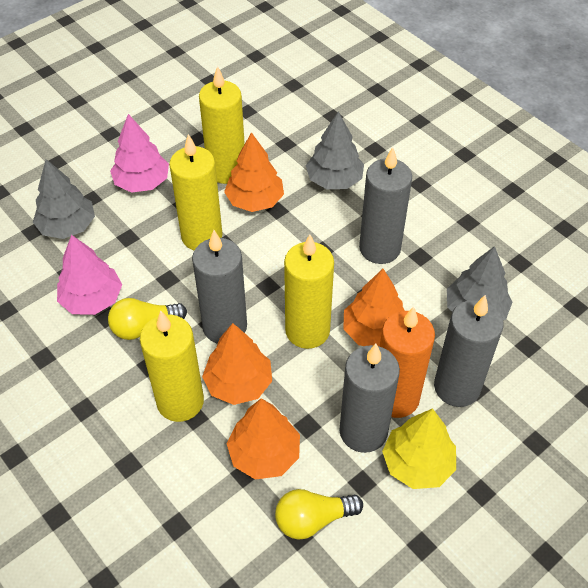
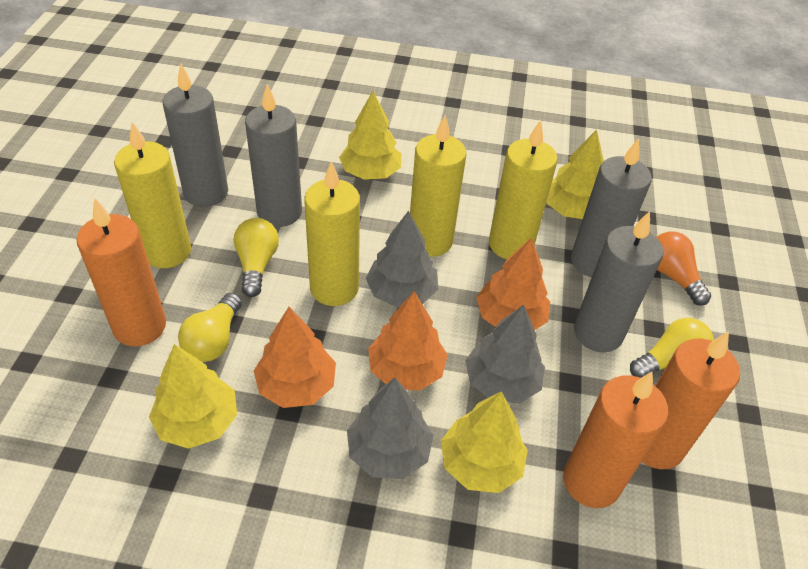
orange candle: 1 -> 3
orange light bulb: 0 -> 1
orange tree: 4 -> 3
pink tree: 2 -> 0
yellow light bulb: 2 -> 3
yellow tree: 1 -> 4

